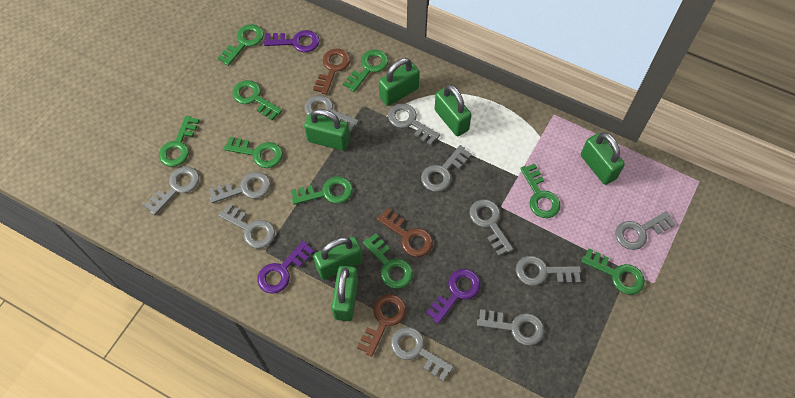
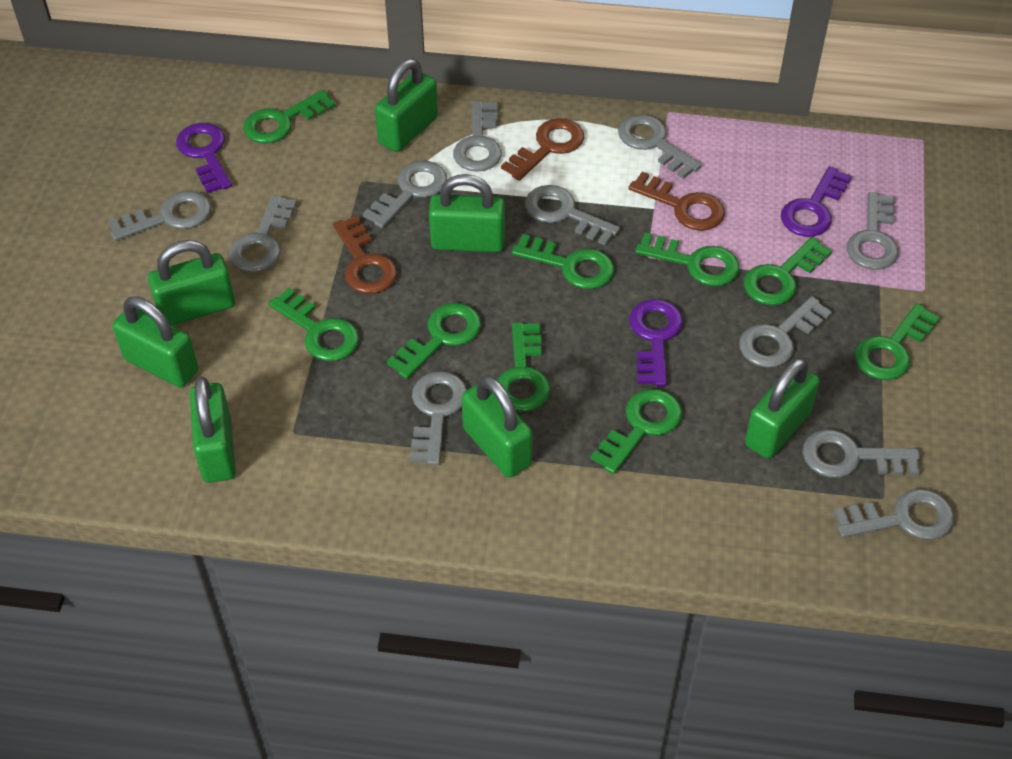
green padlock: 6 -> 7

